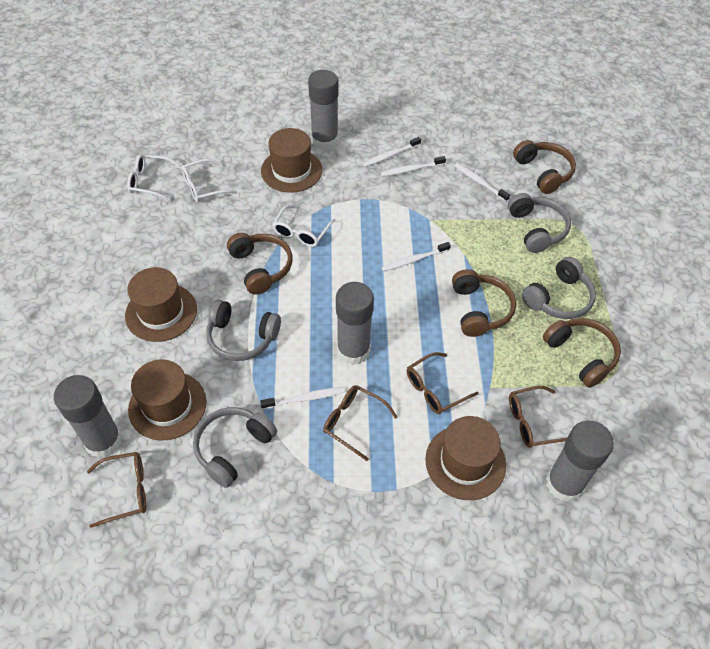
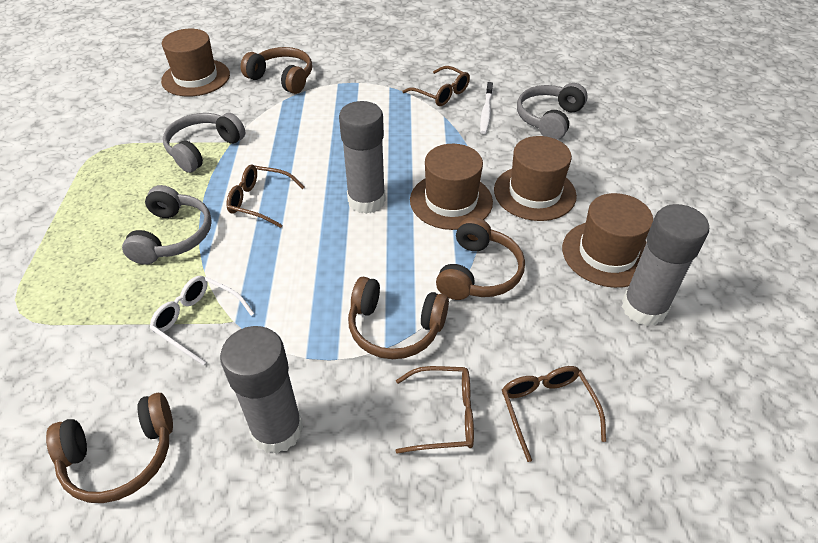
grey glue stick: 4 -> 3
grey headphones: 4 -> 3
white glasses: 3 -> 1
white toothbrush: 5 -> 1

